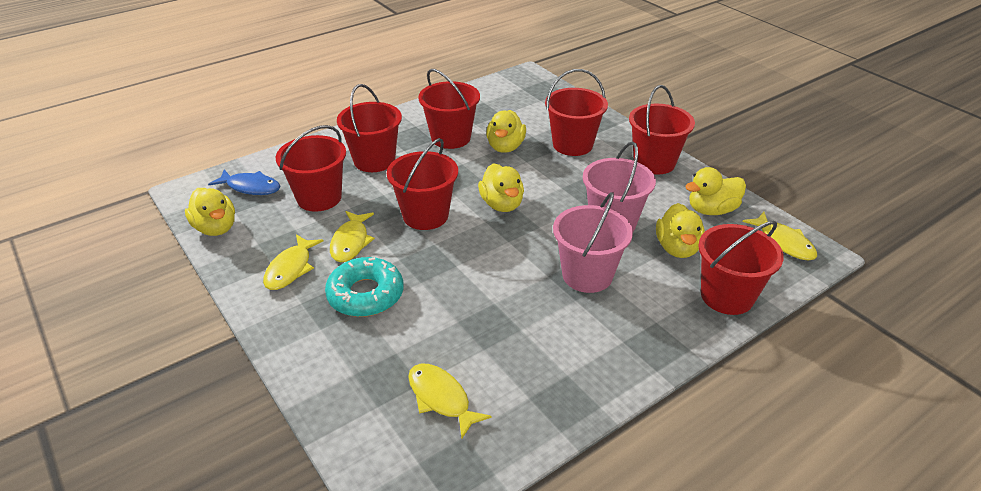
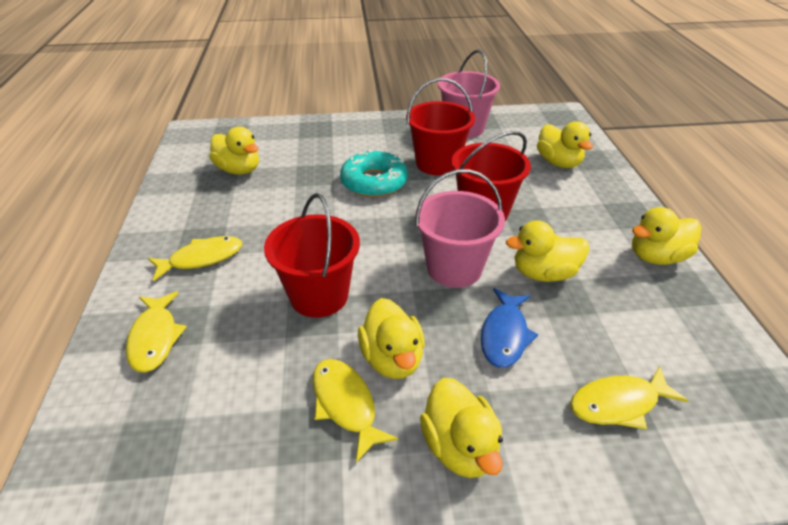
red bucket: 7 -> 3
yellow duck: 5 -> 6

